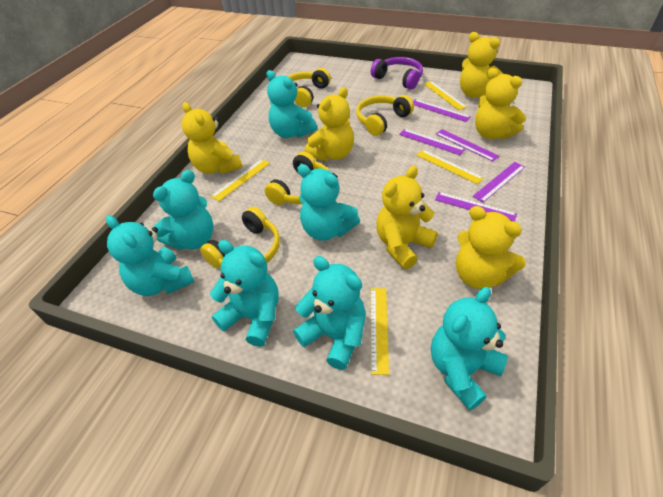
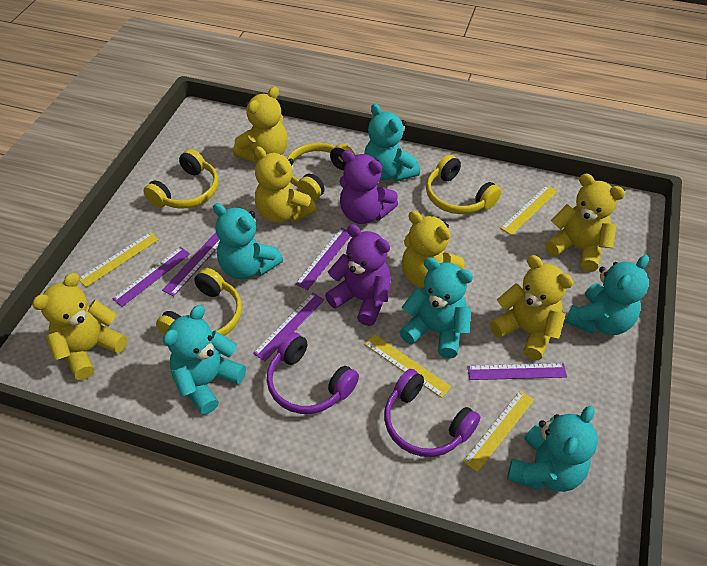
purple headphones: 1 -> 2
purple teddy bear: 0 -> 2
turquoise teddy bear: 7 -> 6

